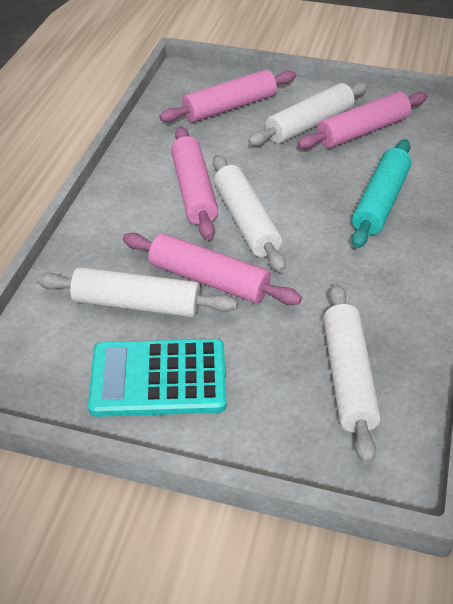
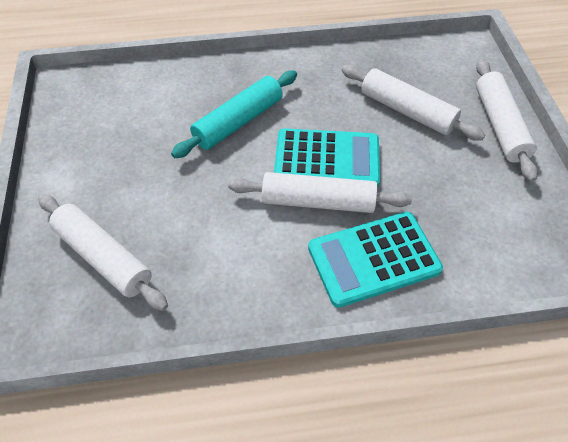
pink rolling pin: 4 -> 0
turquoise calculator: 1 -> 2

